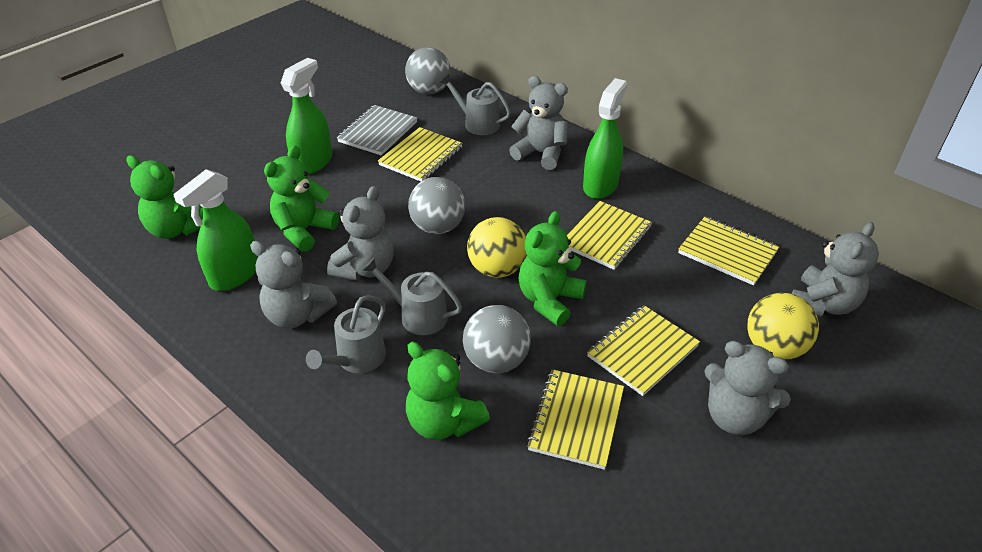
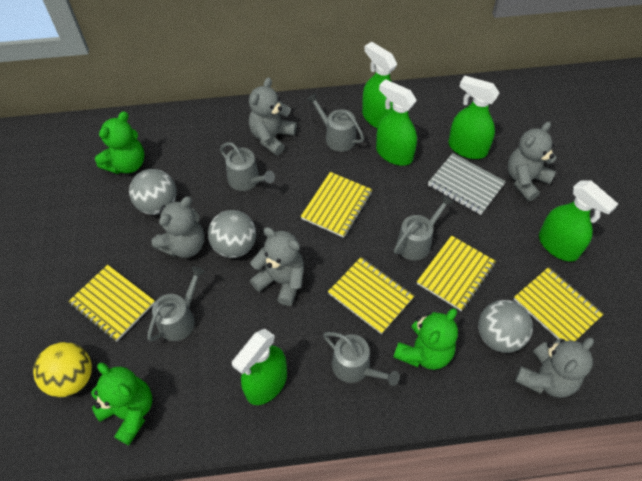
green spray bottle: 3 -> 5
green teddy bear: 4 -> 3
grey watering can: 3 -> 5
yellow ball: 2 -> 1

